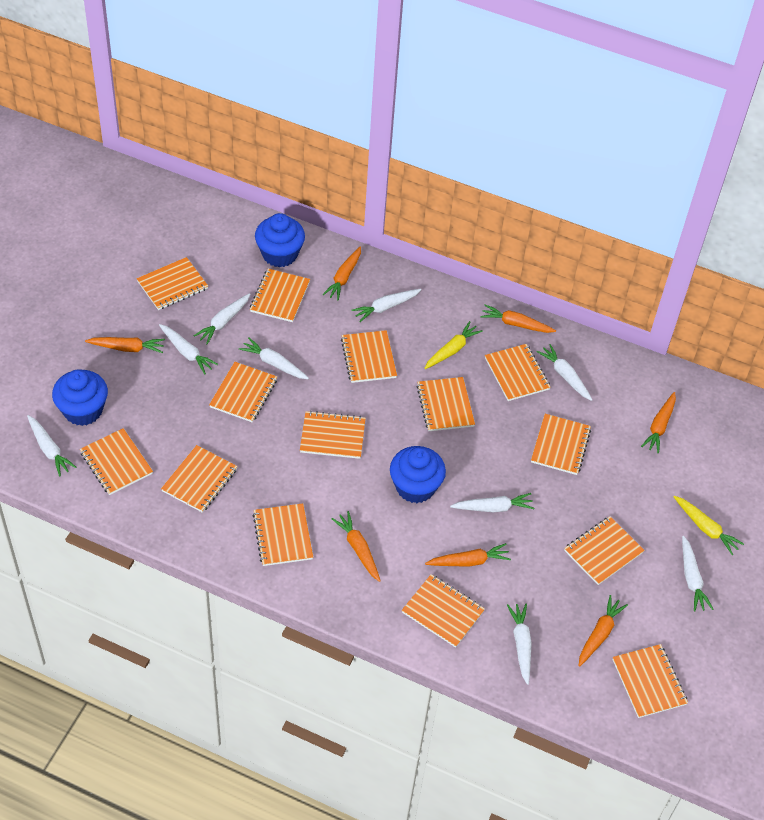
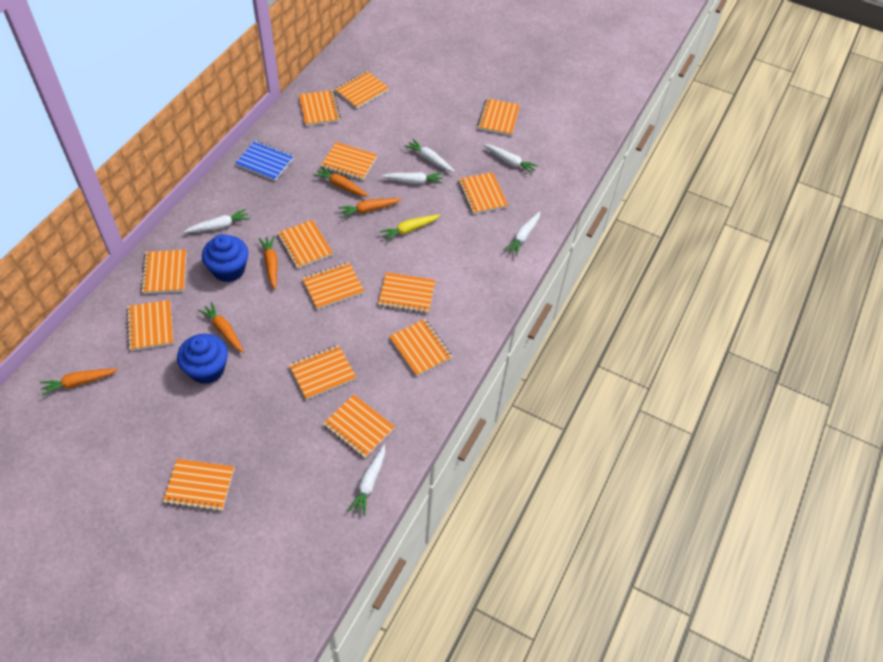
blue cupcake: 3 -> 2
blue notebook: 0 -> 1
orange carrot: 7 -> 5
white carrot: 9 -> 6
yellow carrot: 2 -> 1

